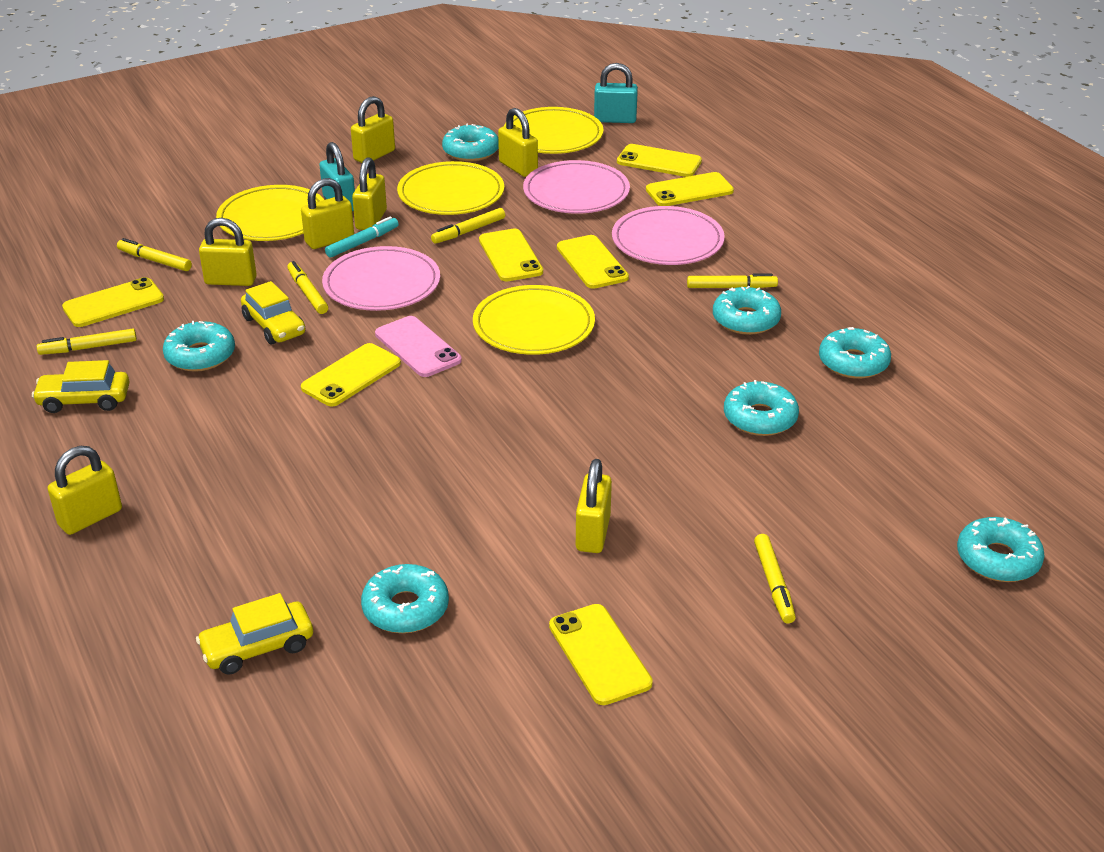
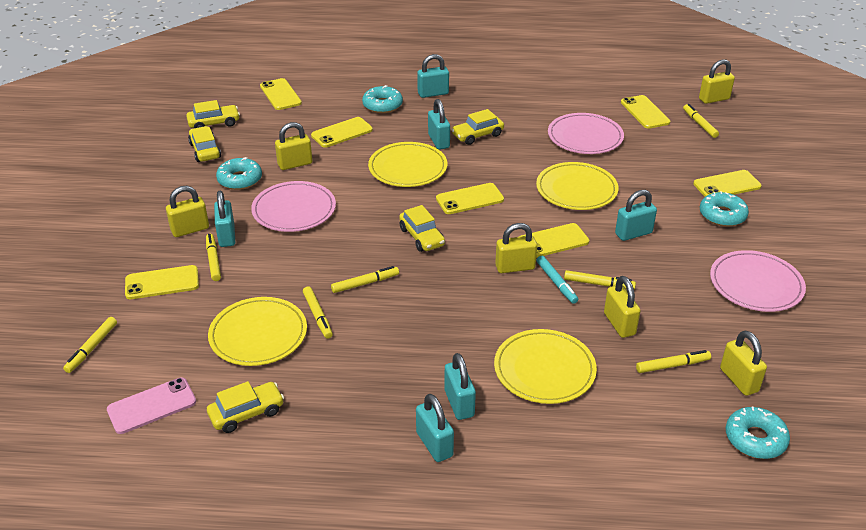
turquoise donut: 7 -> 4
turquoise padlock: 2 -> 6
yellow car: 3 -> 5
yellow marker: 6 -> 7
yellow padlock: 7 -> 6

